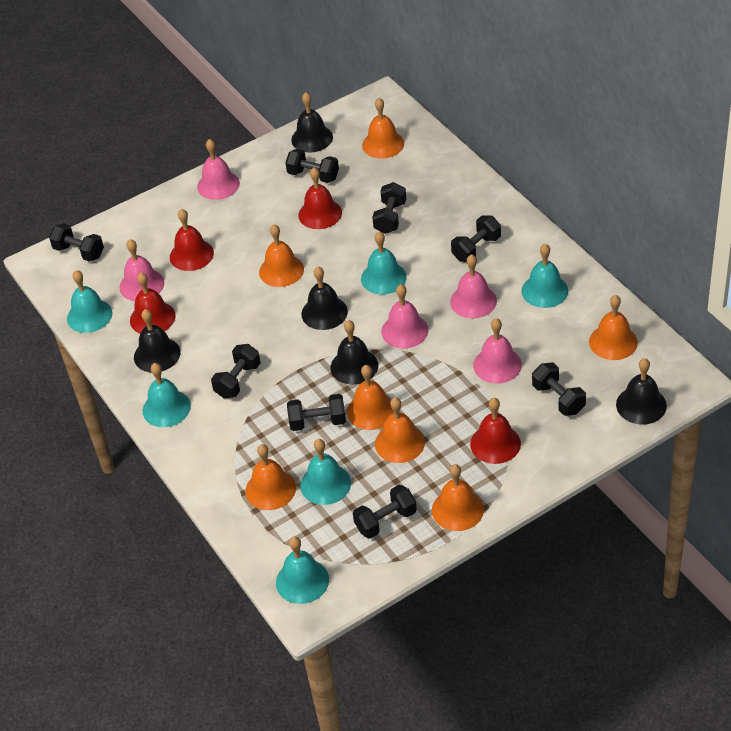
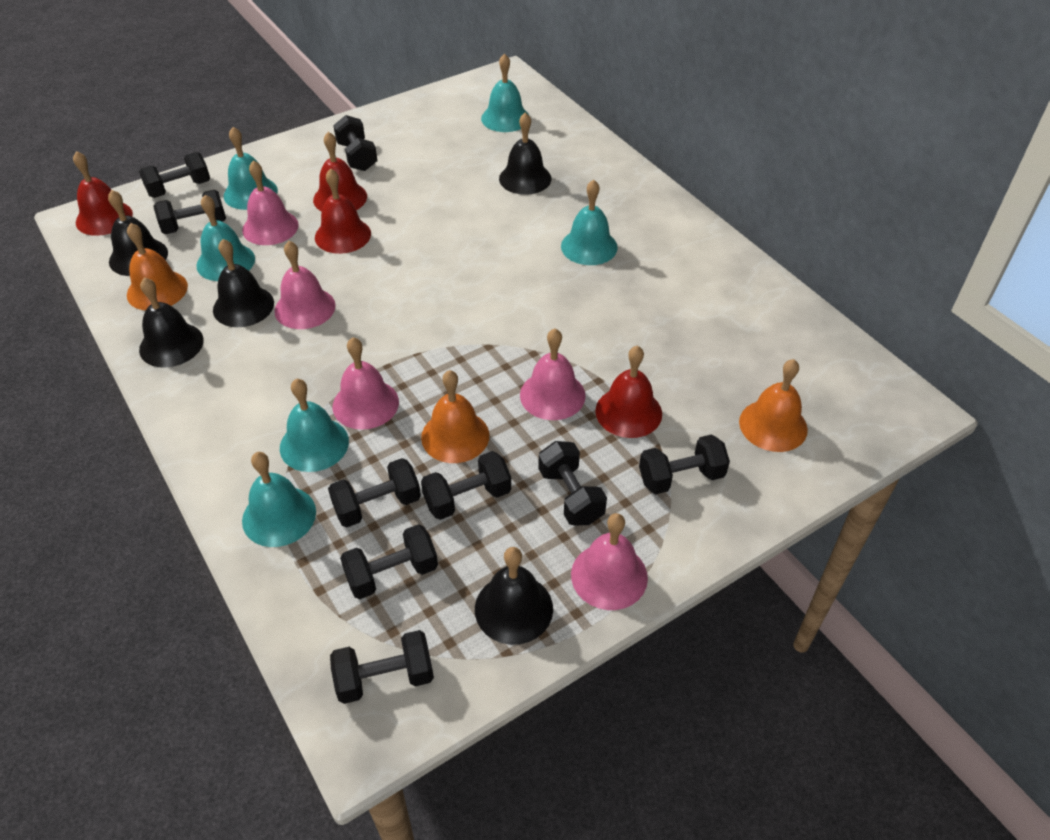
black dumbbell: 8 -> 9
orange bell: 7 -> 3

